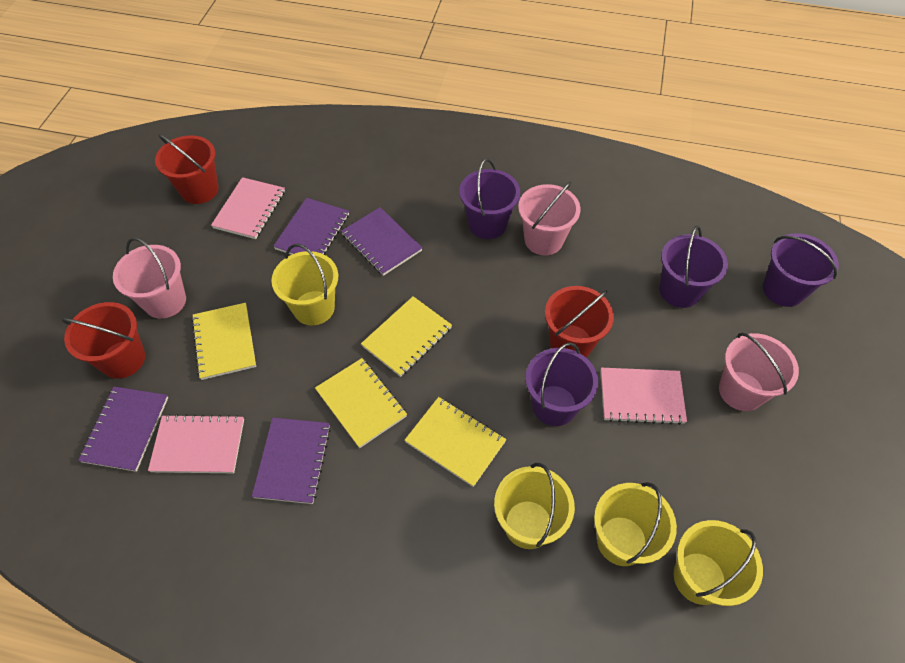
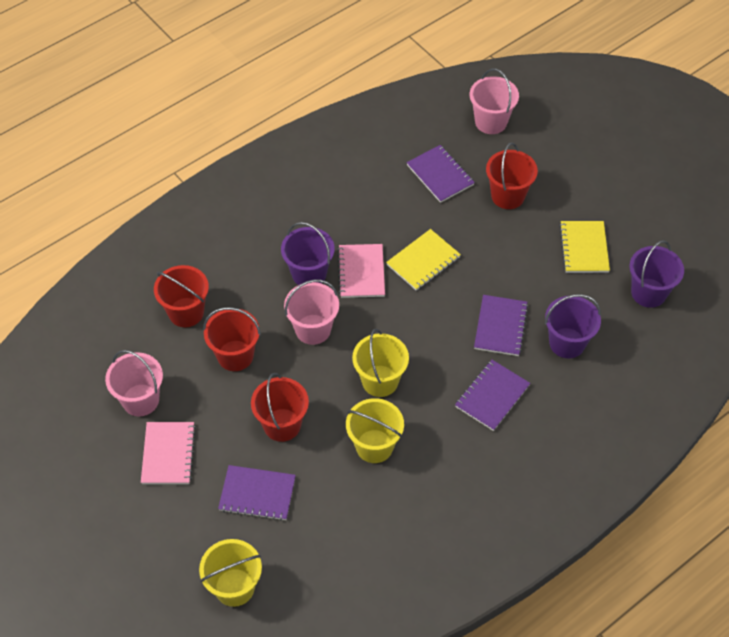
pink notebook: 3 -> 2
purple bucket: 4 -> 3
red bucket: 3 -> 4
yellow bucket: 4 -> 3
yellow notebook: 4 -> 2

